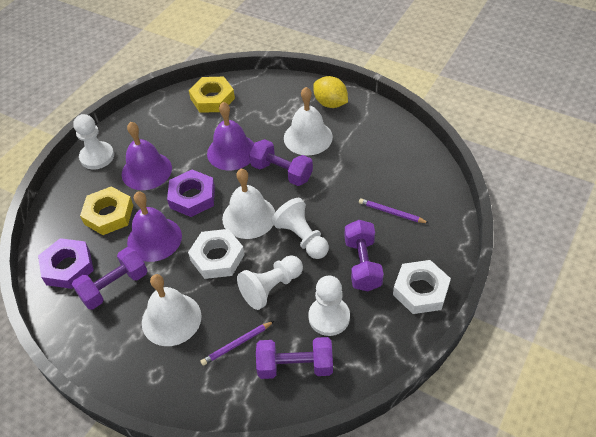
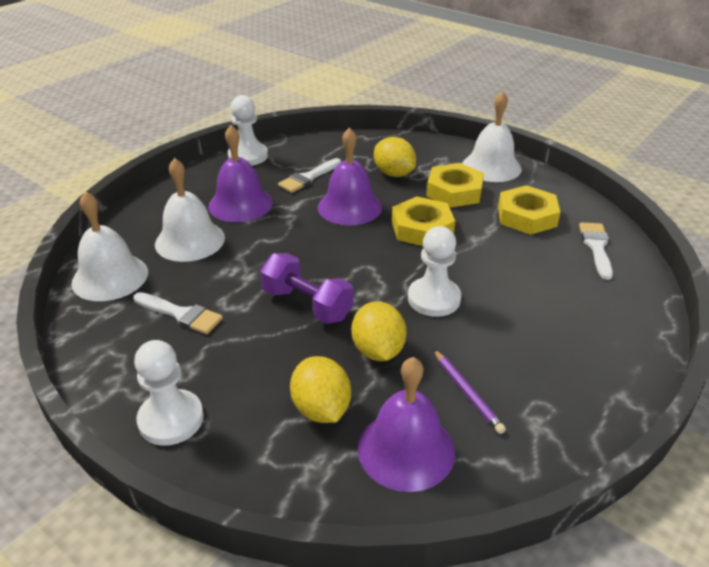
purple dumbbell: 4 -> 1
purple nut: 2 -> 0
purple pencil: 2 -> 1
white brush: 0 -> 3
white nut: 2 -> 0
white pawn: 4 -> 3
yellow lemon: 1 -> 3
yellow nut: 2 -> 3

